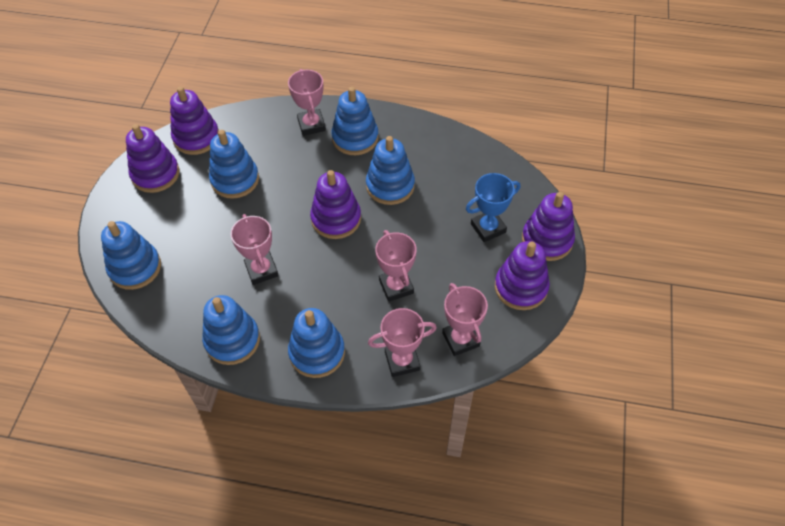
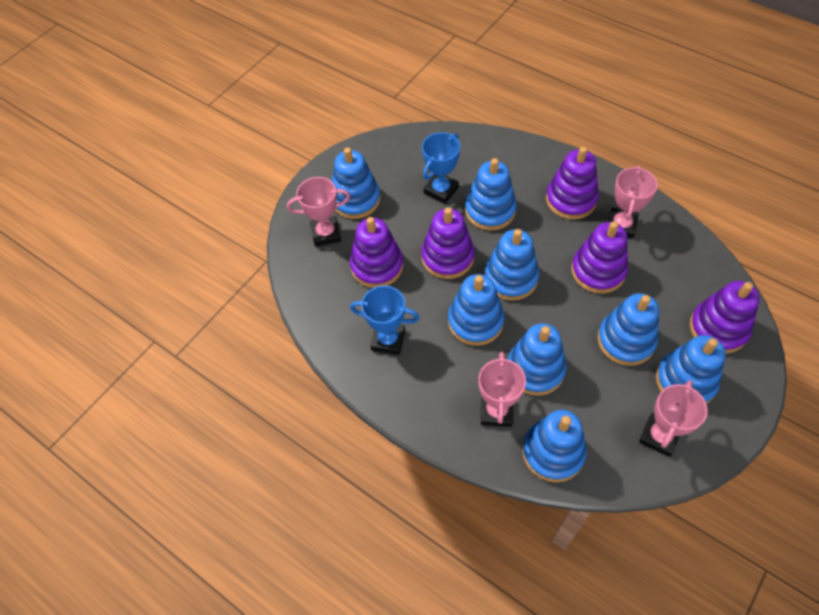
blue stacking toy: 6 -> 8
blue trophy: 1 -> 2
pink trophy: 5 -> 4

